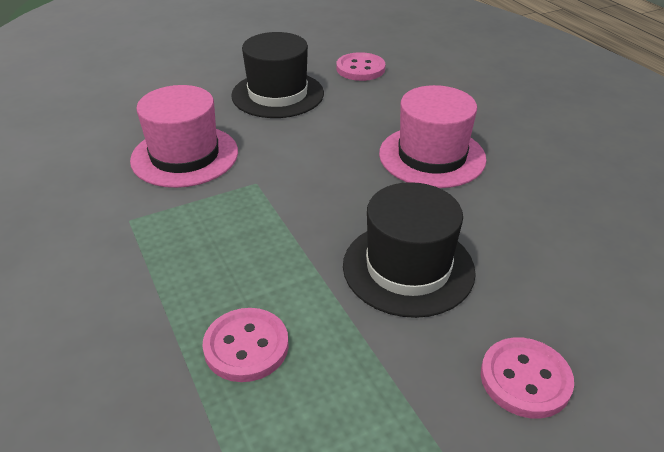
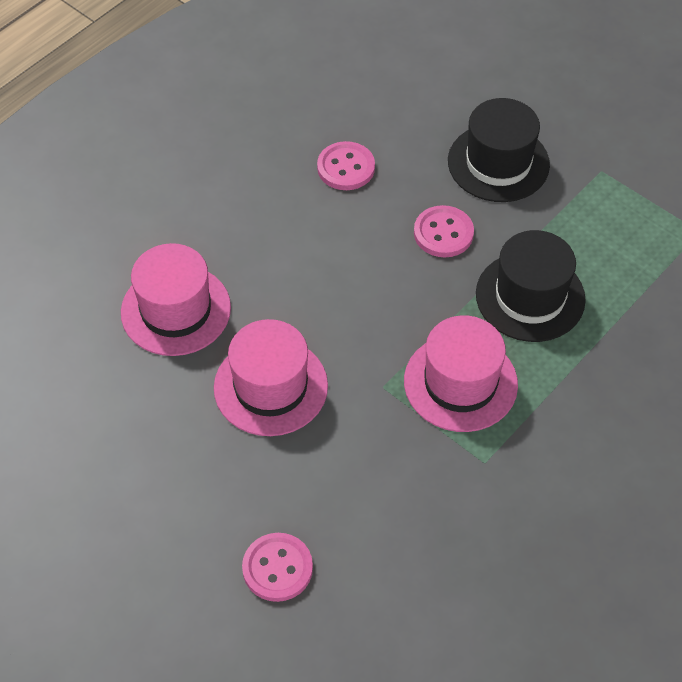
pink hat: 2 -> 3

